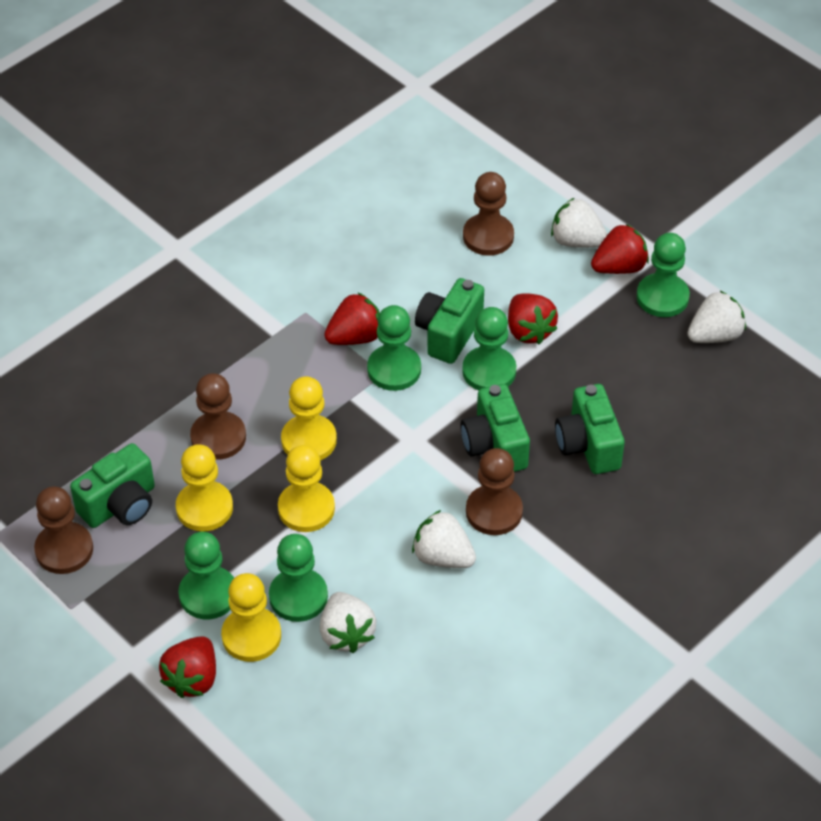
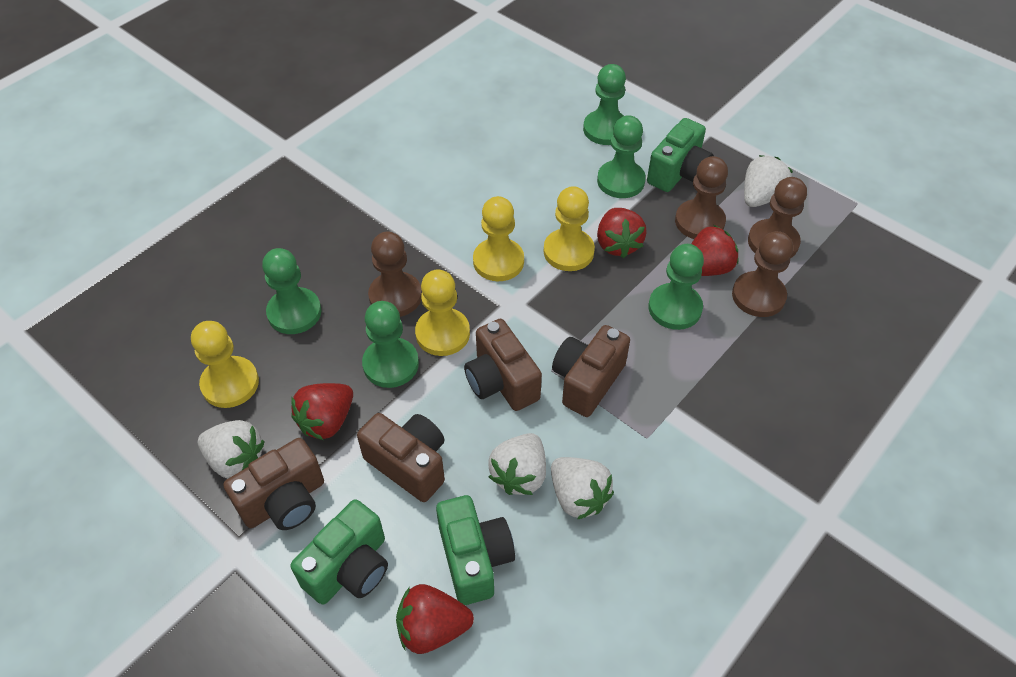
brown camera: 0 -> 4
green camera: 4 -> 3

